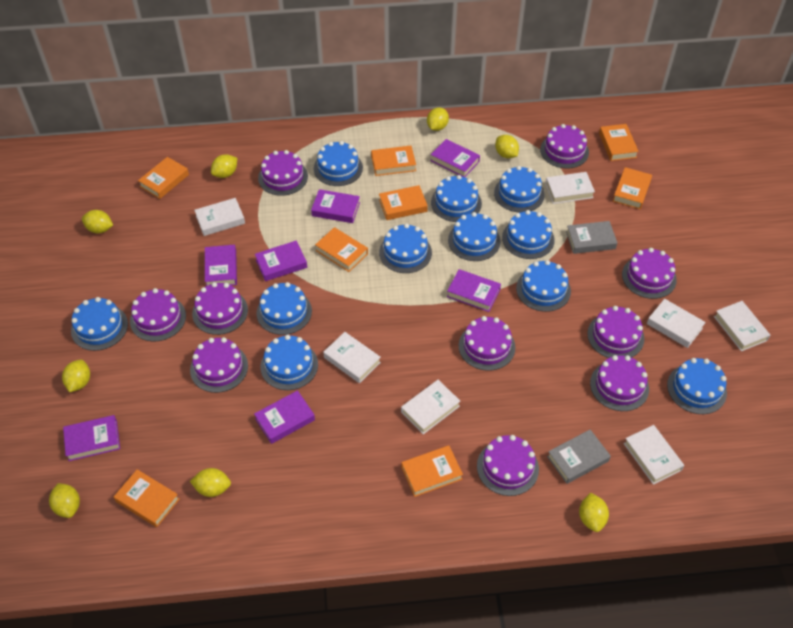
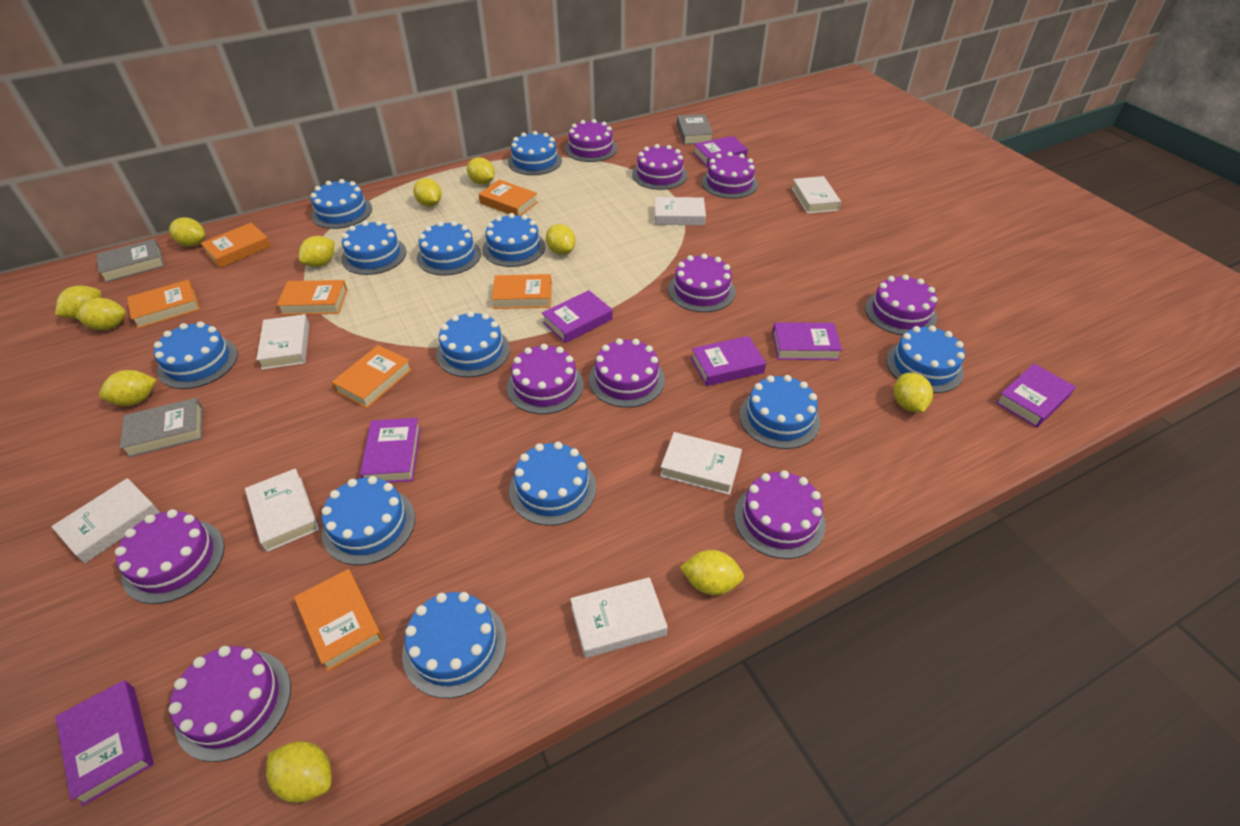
blue cake: 11 -> 12
grey book: 2 -> 3
orange book: 8 -> 7
yellow lemon: 8 -> 11

